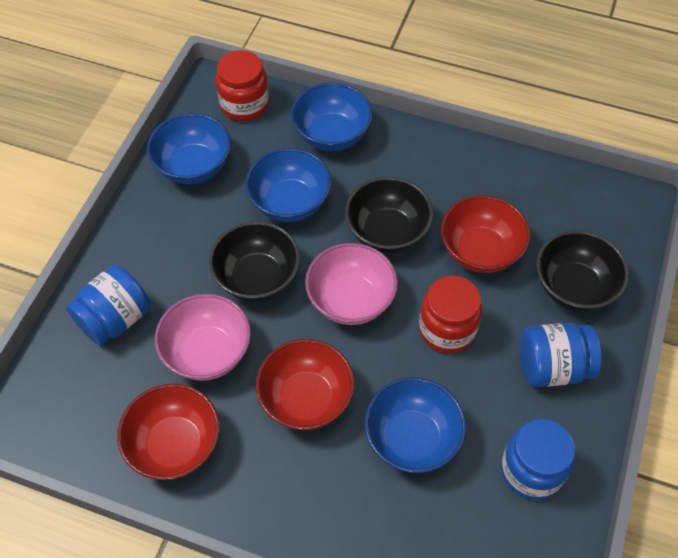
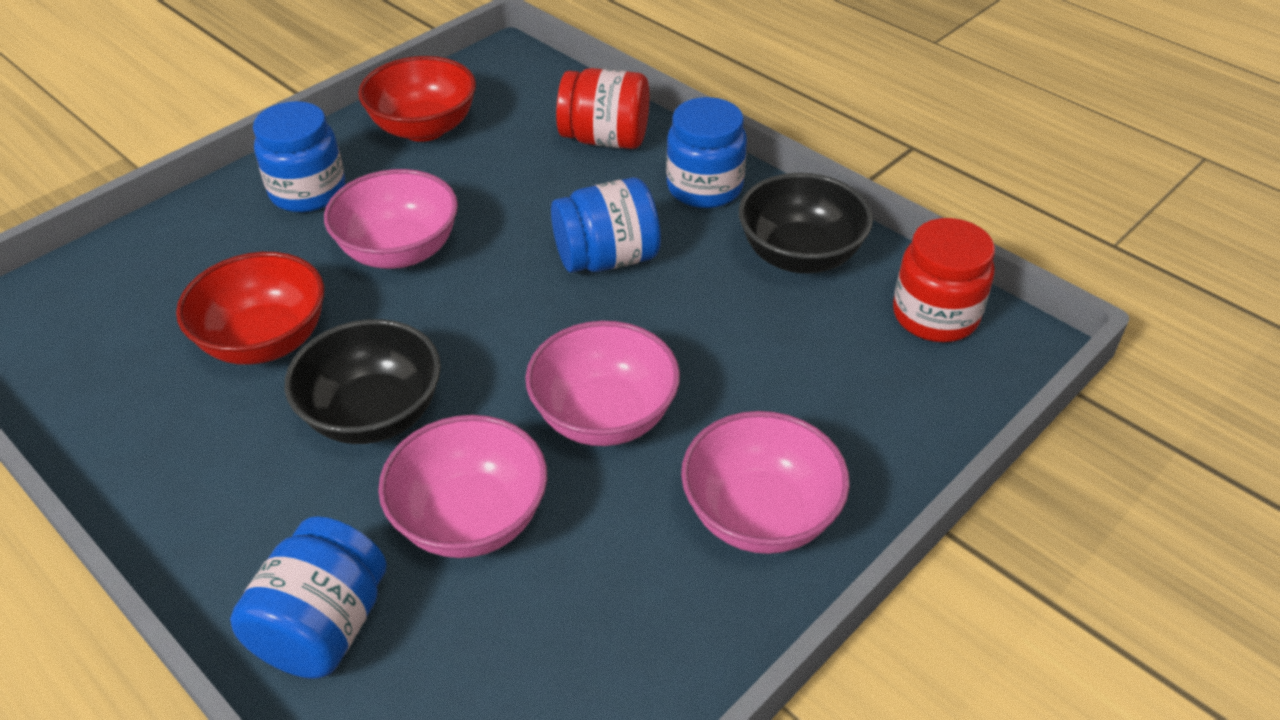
black bowl: 3 -> 2
blue bowl: 4 -> 0
blue jar: 3 -> 4
pink bowl: 2 -> 4
red bowl: 3 -> 2

